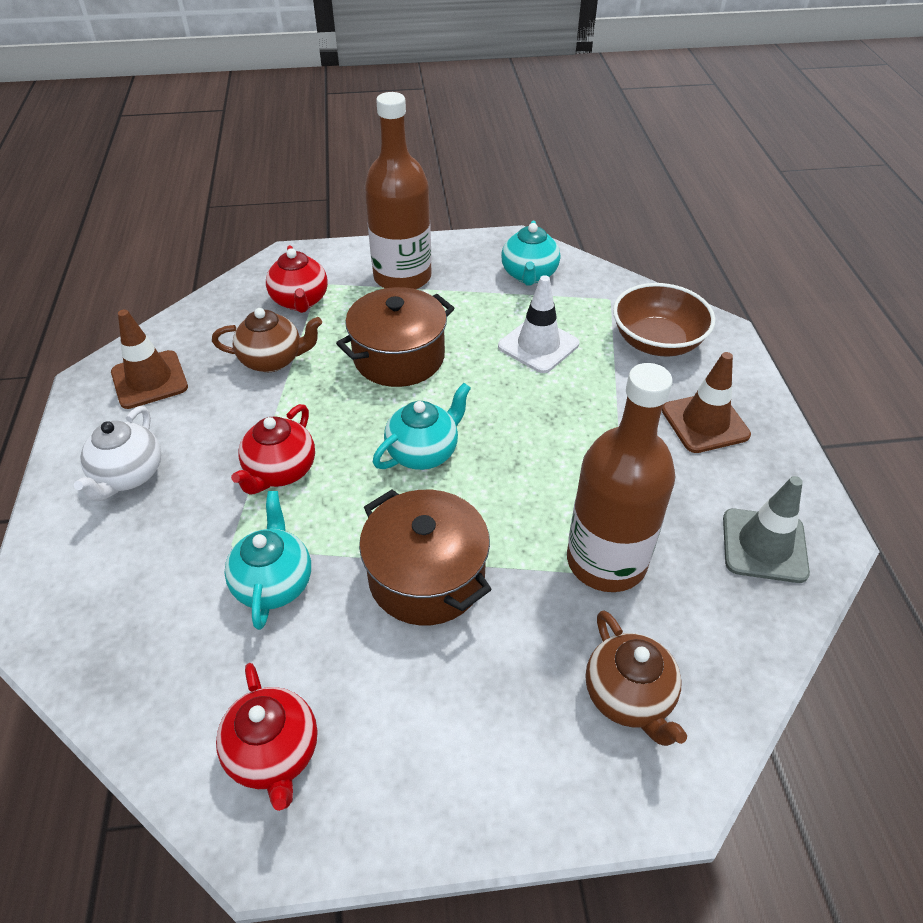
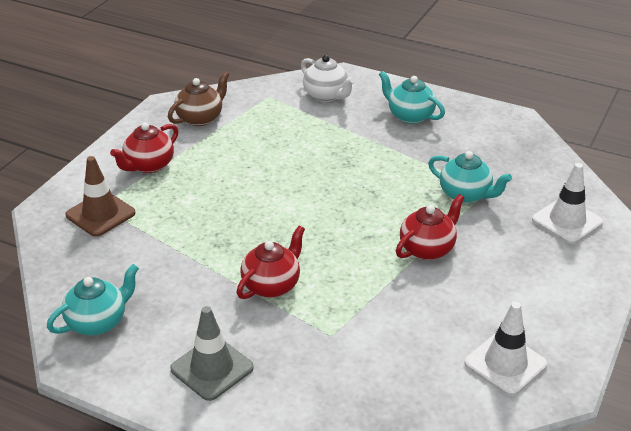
brown bottle: 2 -> 0
brown bowl: 1 -> 0
brown pot: 2 -> 0
brown teapot: 2 -> 1
brown traffic cone: 2 -> 1
white traffic cone: 1 -> 2

